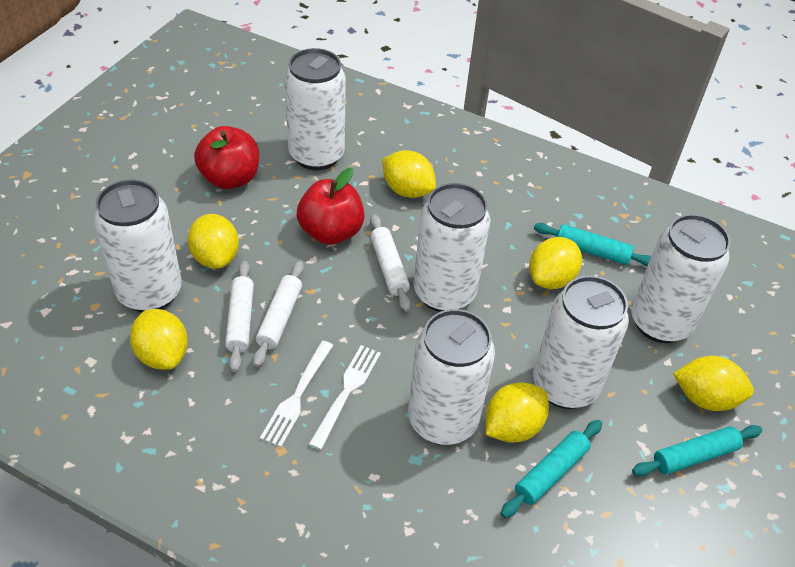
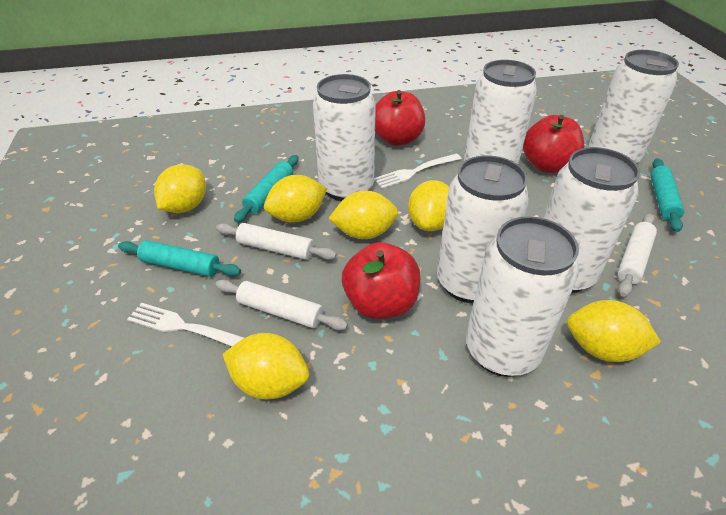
red apple: 2 -> 3

